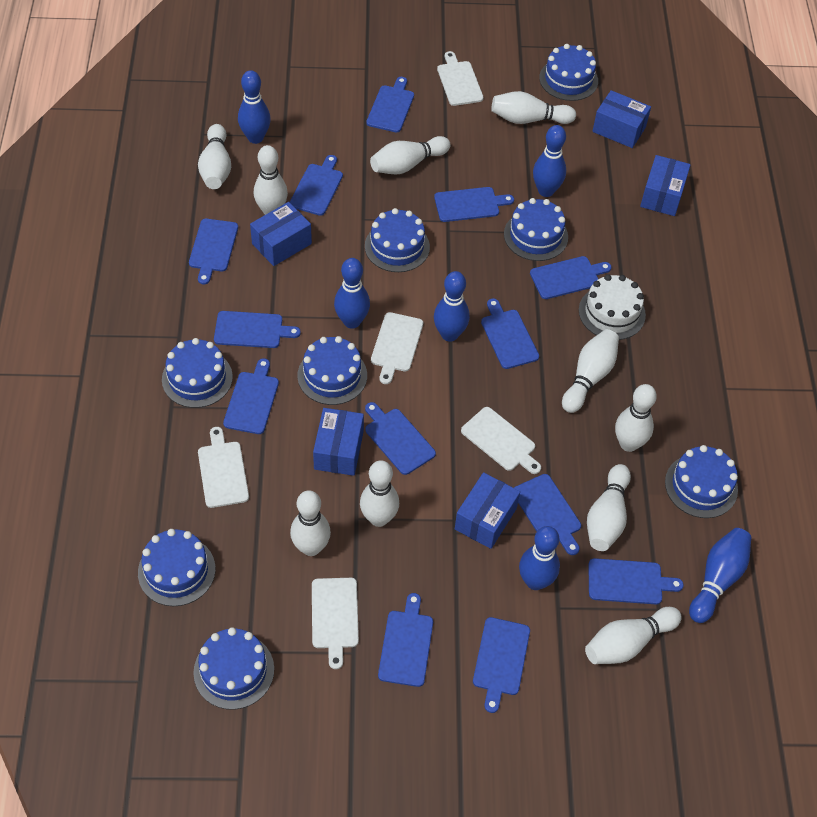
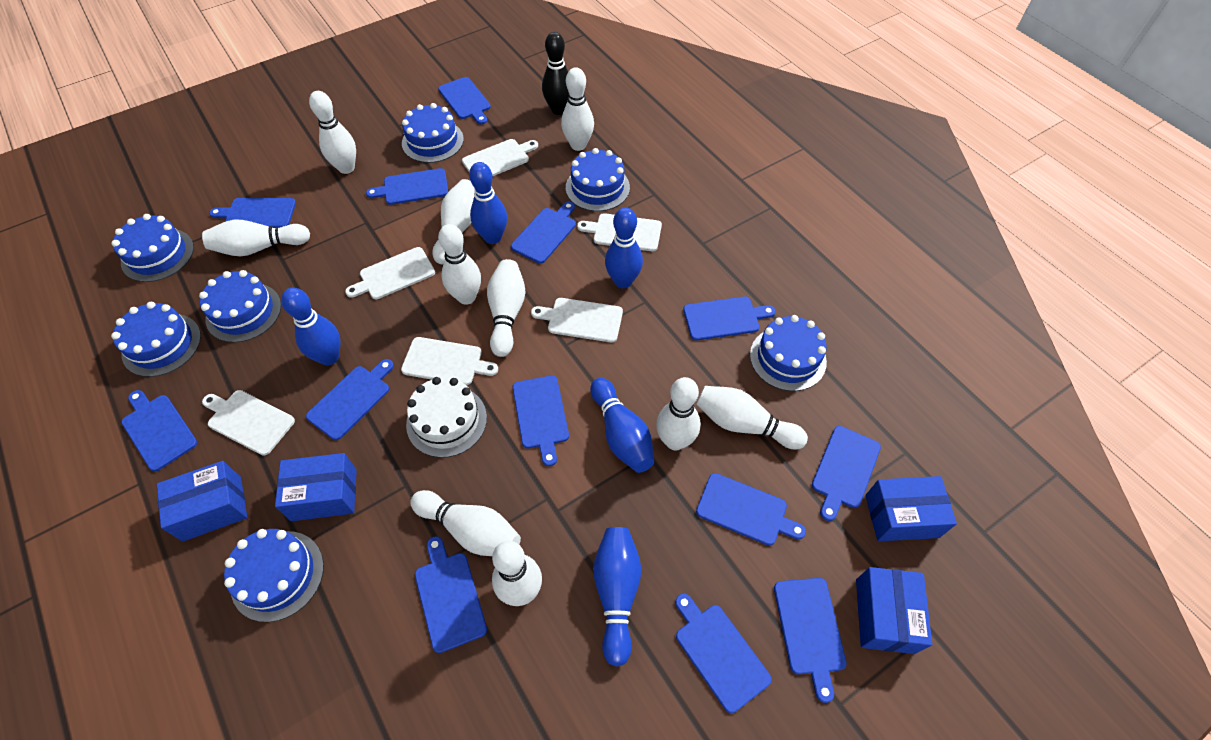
black bowling pin: 0 -> 1
blue bowling pin: 6 -> 5
blue box: 5 -> 4
blue cake: 8 -> 7
white cutting board: 5 -> 6

